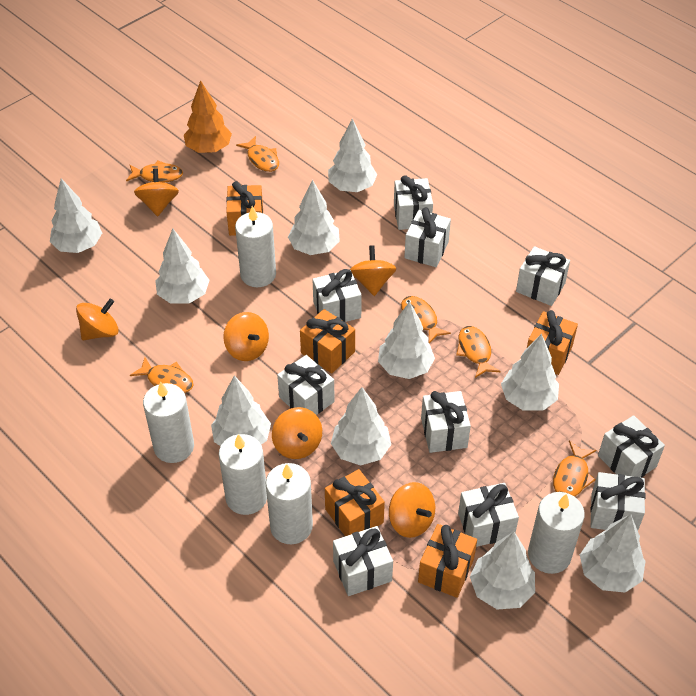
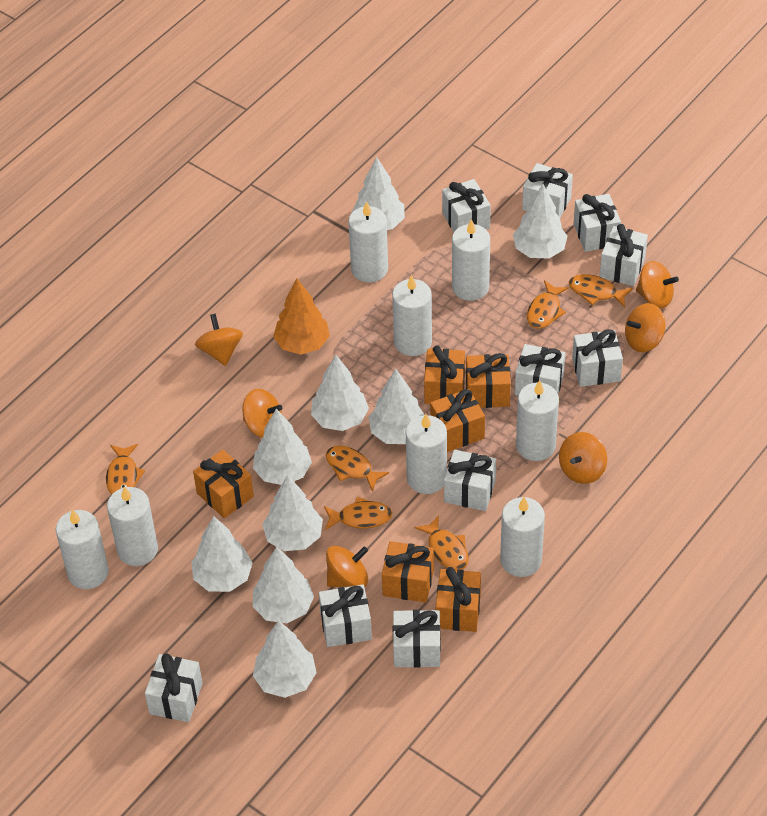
orange gift: 5 -> 6
white candle: 5 -> 8
white tree: 10 -> 9

